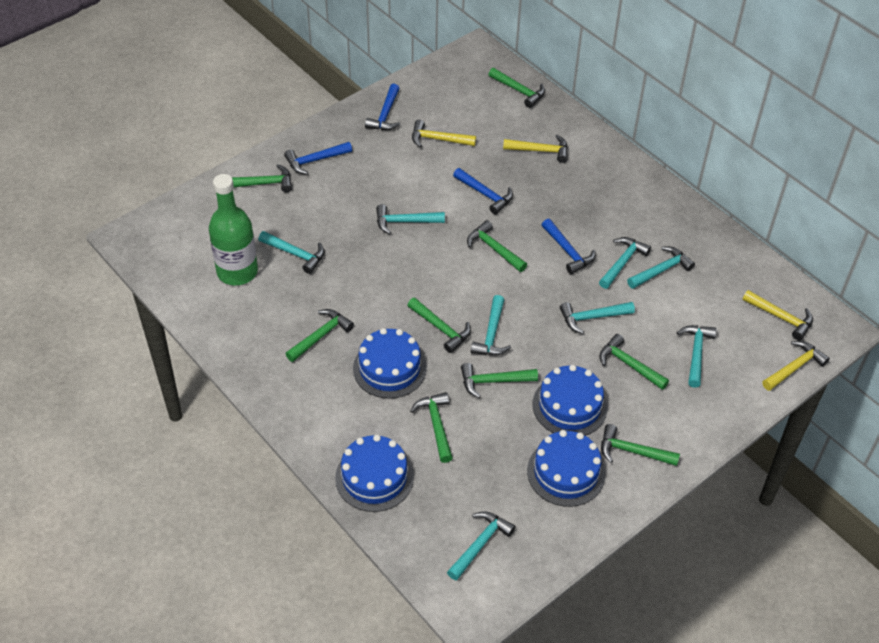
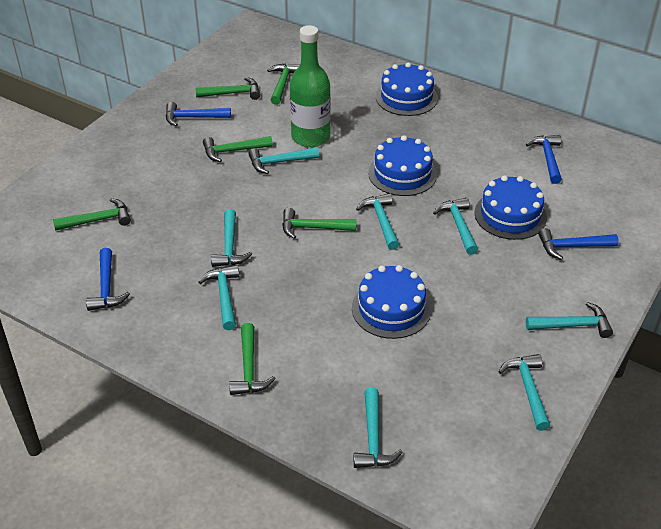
green hammer: 9 -> 6
yellow hammer: 4 -> 0

